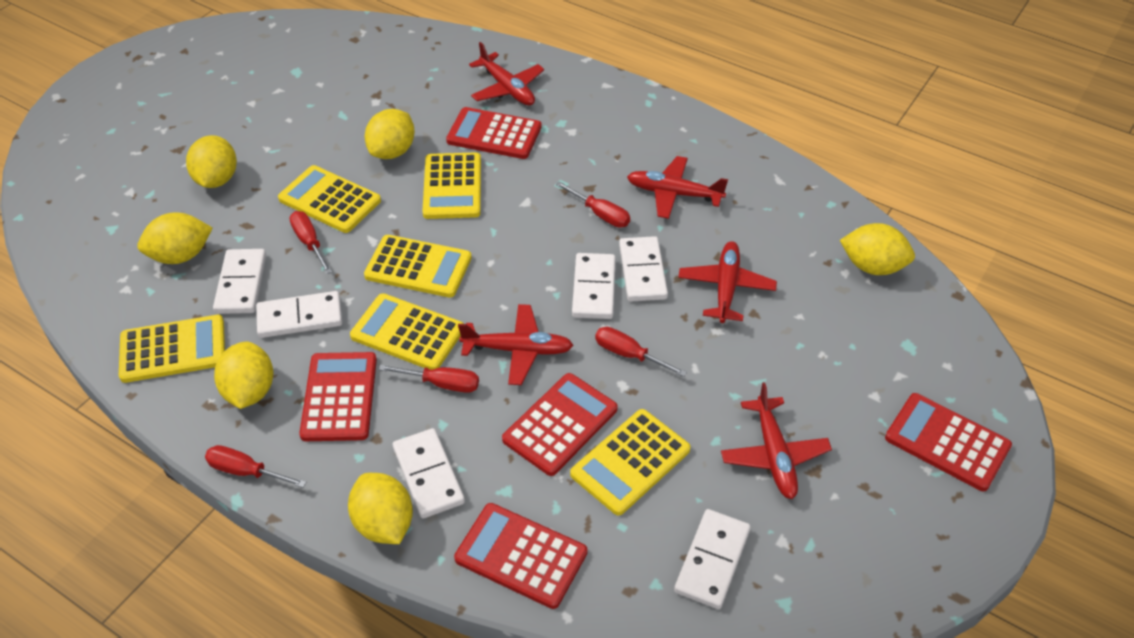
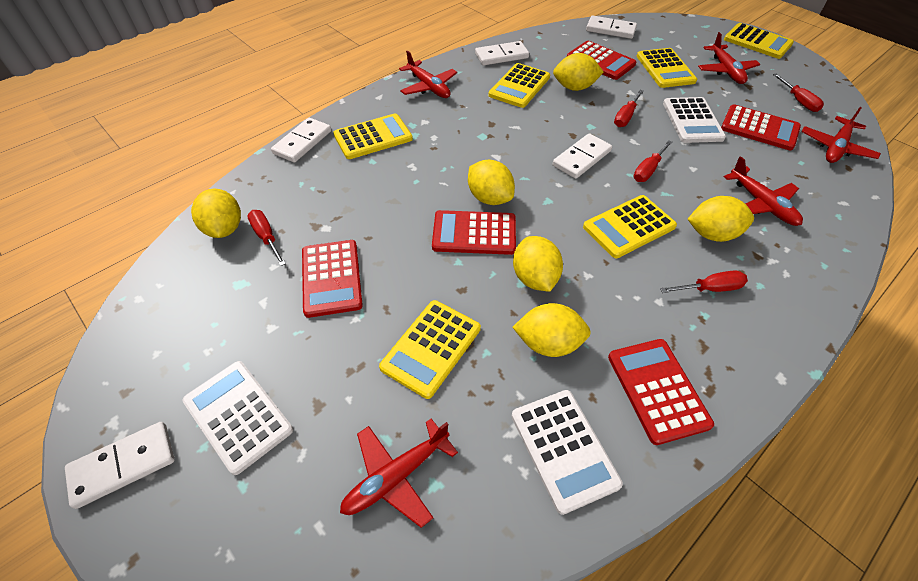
white calculator: 0 -> 3
white domino: 6 -> 5

